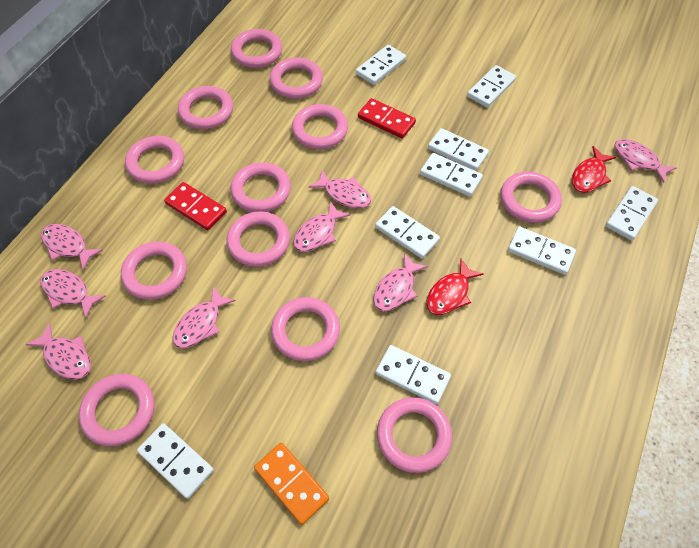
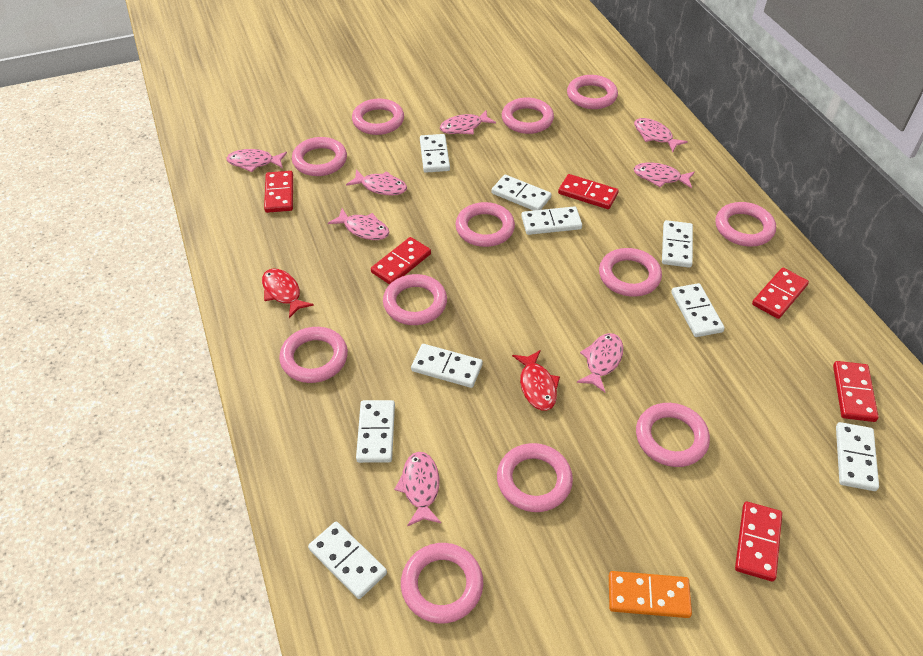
red domino: 2 -> 6

